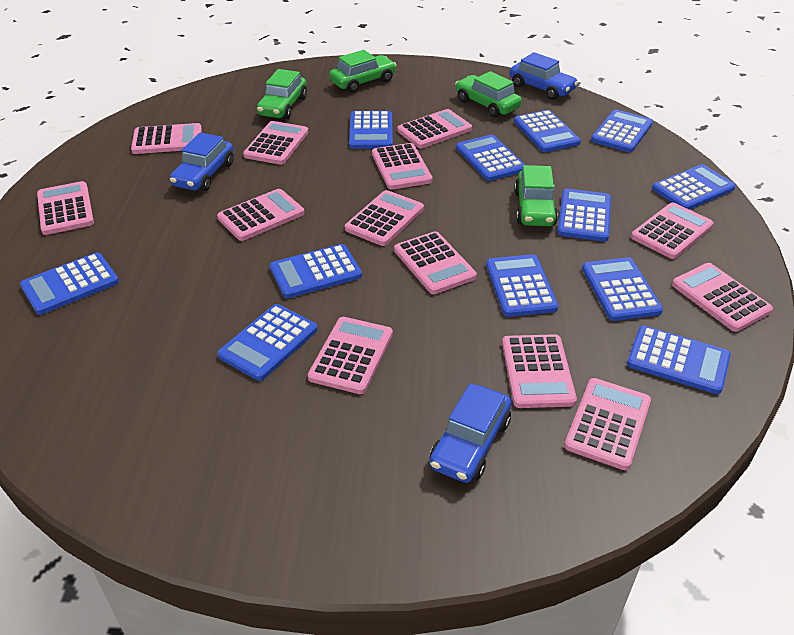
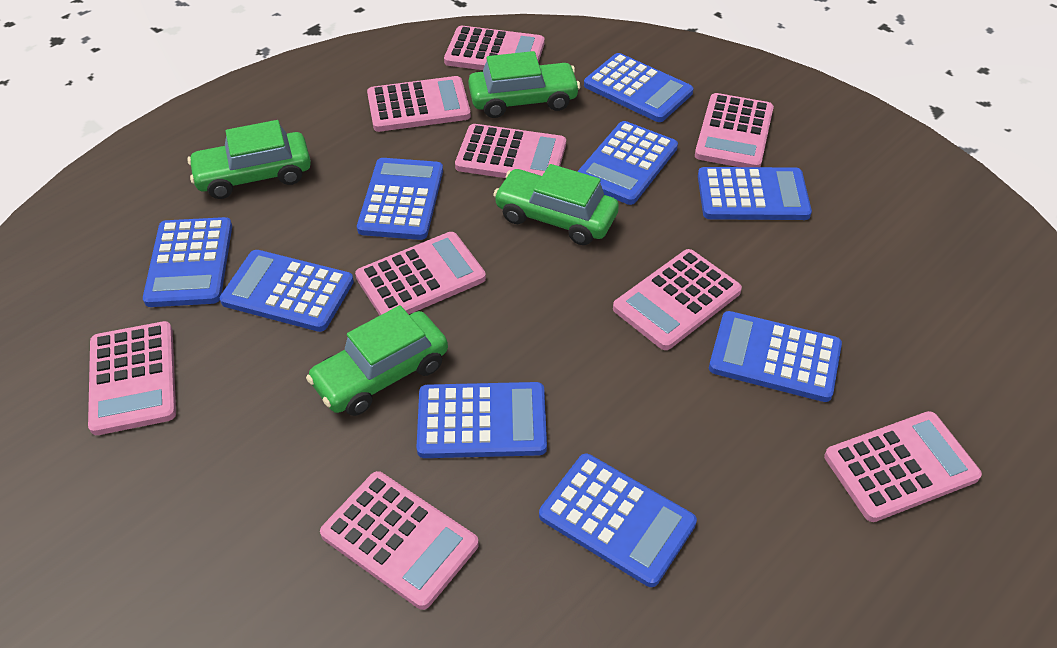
blue calculator: 12 -> 9
blue car: 3 -> 0
pink calculator: 13 -> 9

